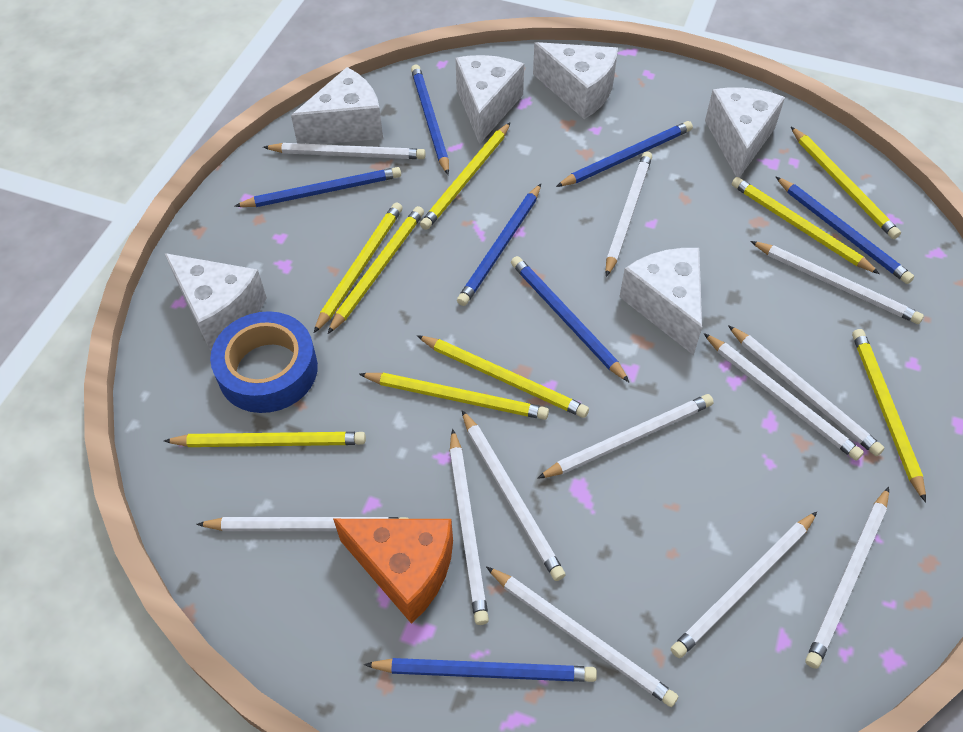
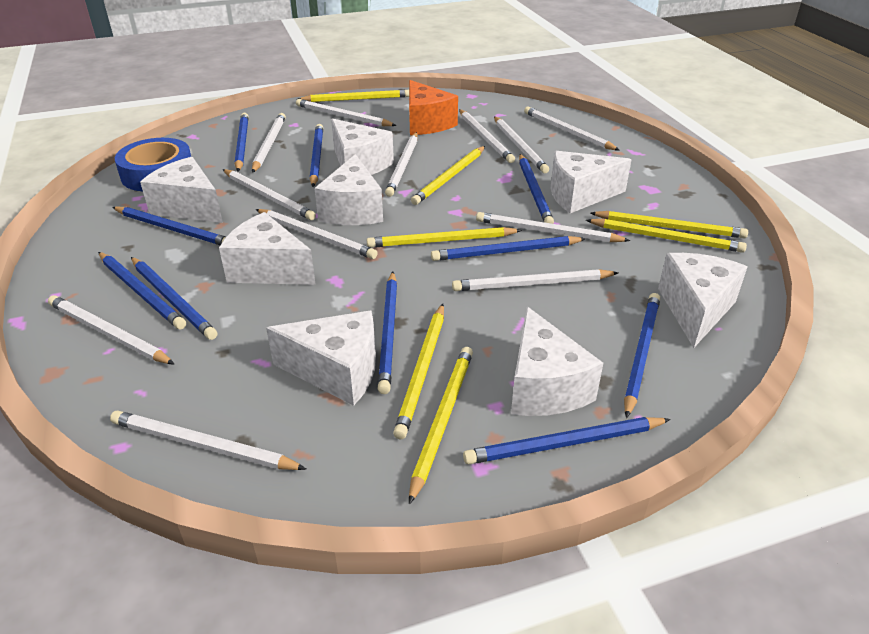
blue pencil: 7 -> 10
white cheese: 6 -> 8
yellow pencil: 9 -> 7

